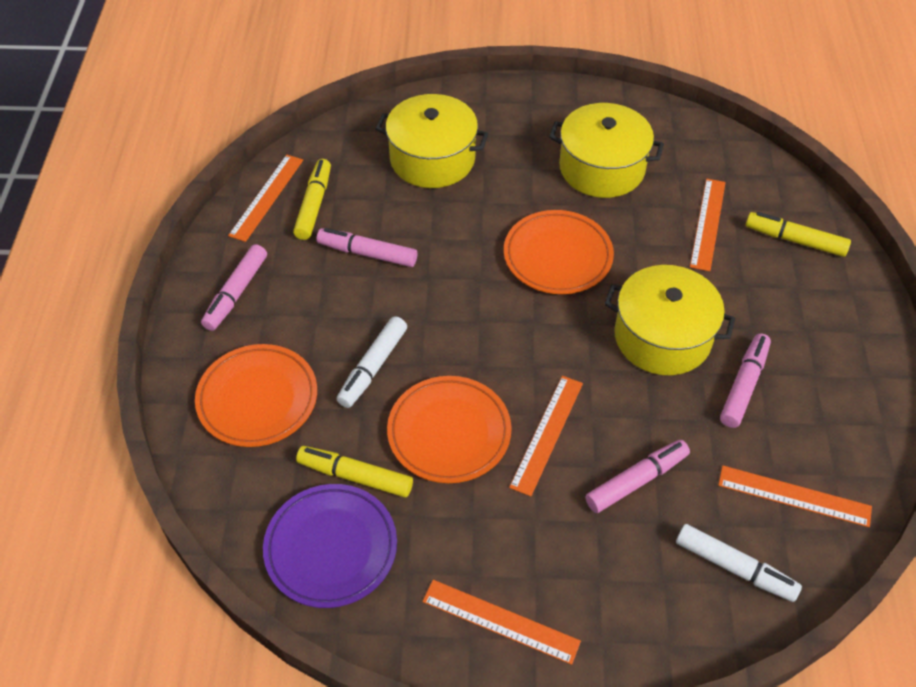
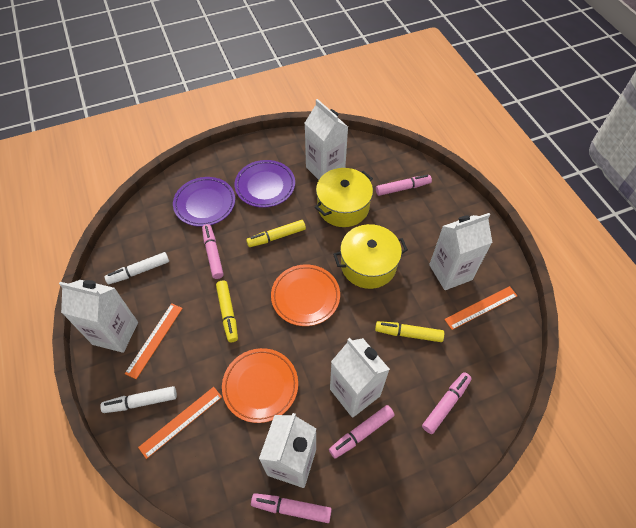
orange plate: 3 -> 2
orange ruler: 5 -> 3
pink marker: 4 -> 5
purple plate: 1 -> 2
white carton: 0 -> 5
yellow pot: 3 -> 2

